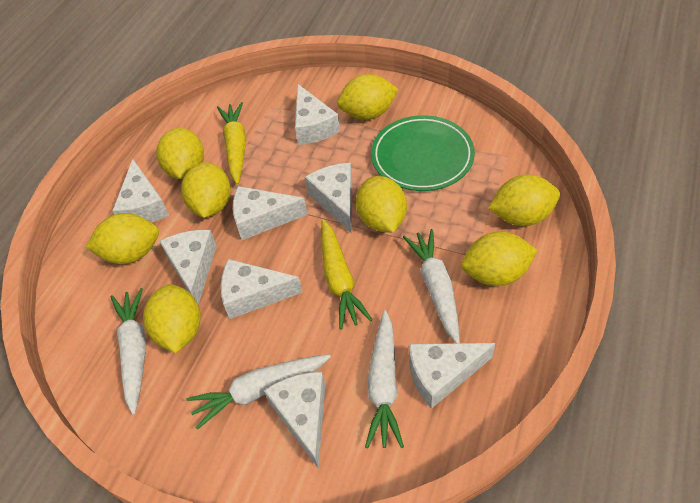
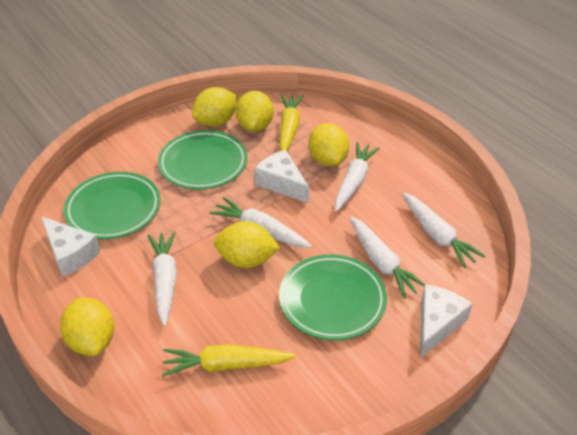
green plate: 1 -> 3
white carrot: 4 -> 5
white cheese: 8 -> 3
yellow lemon: 8 -> 5

